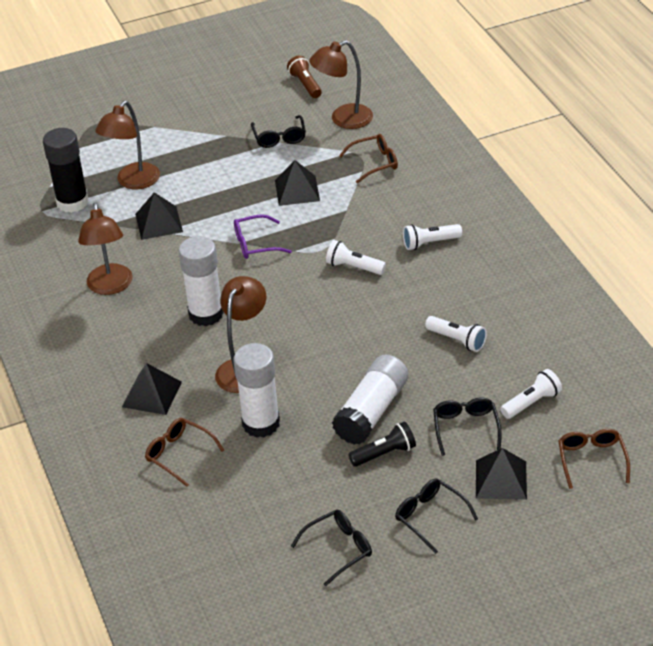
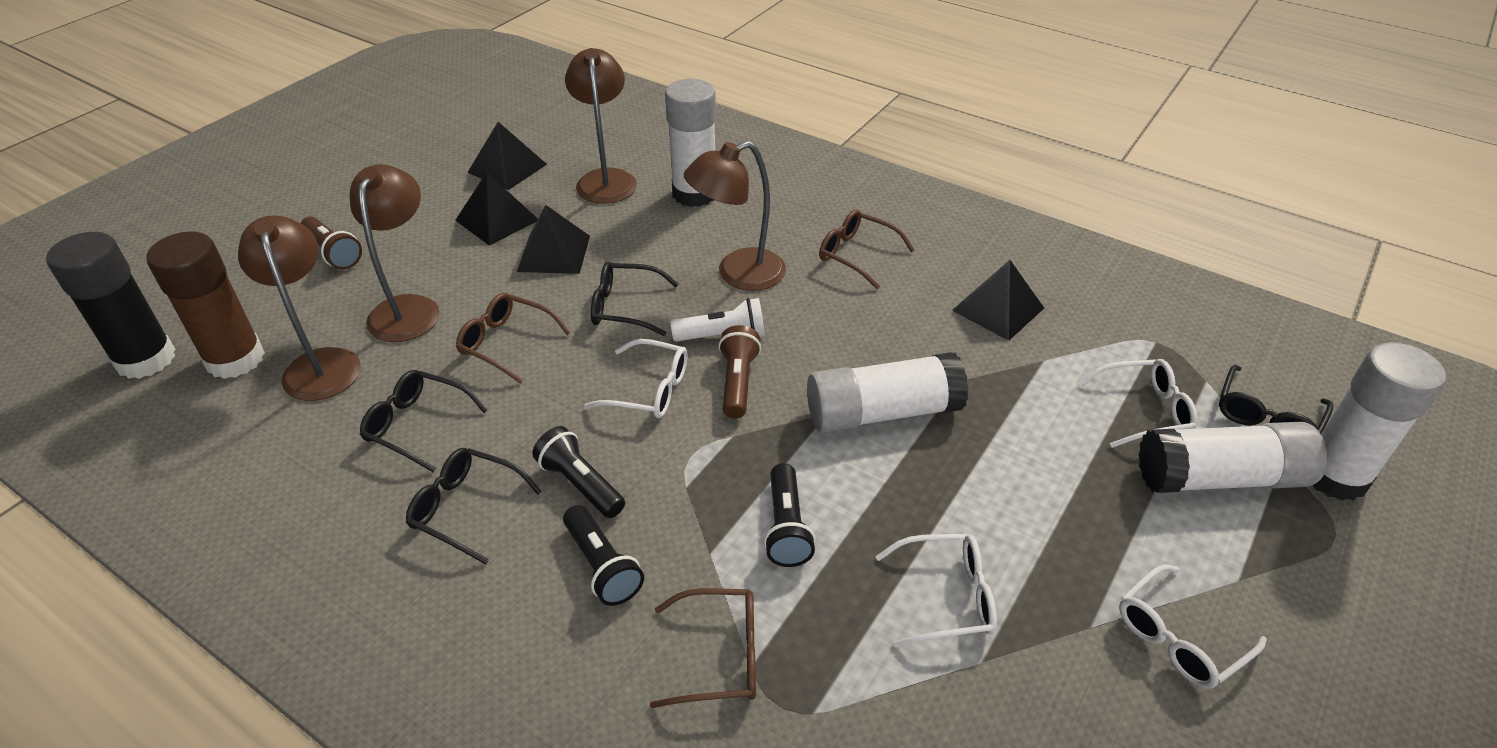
black flashlight: 1 -> 3
brown flashlight: 1 -> 2
brown glue stick: 0 -> 1
purple glasses: 1 -> 0
white flashlight: 4 -> 1
white glasses: 0 -> 4
white glue stick: 3 -> 4

